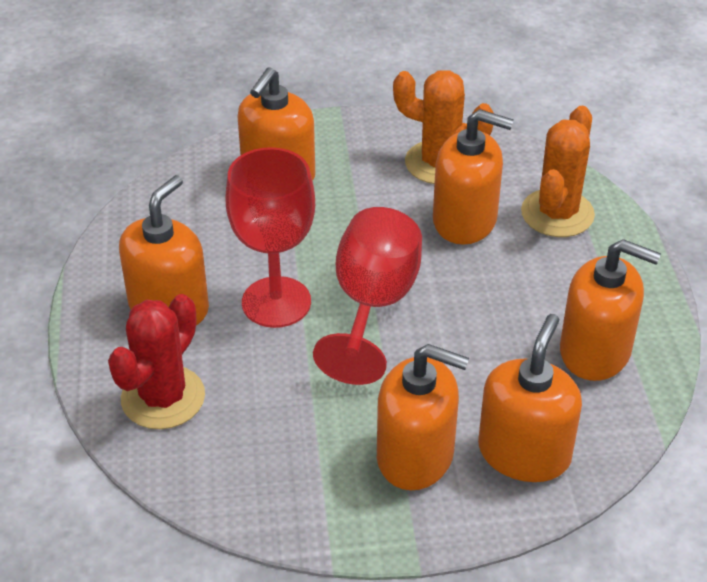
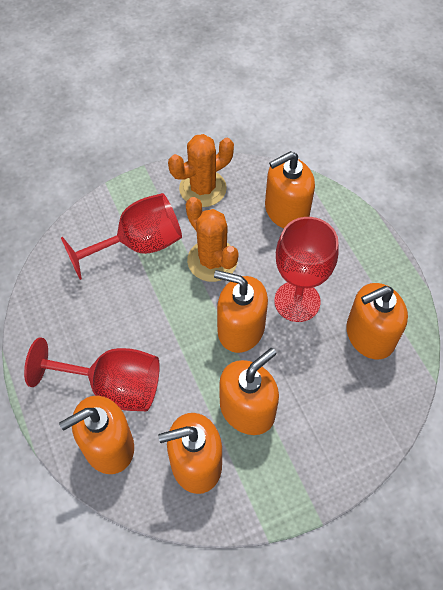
red cactus: 1 -> 0
red goblet: 2 -> 3

